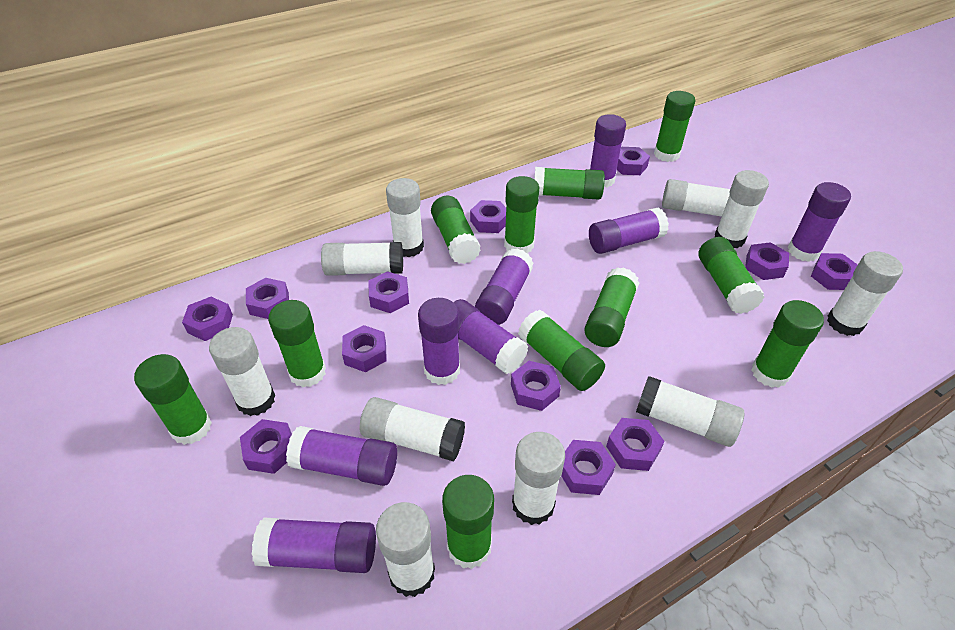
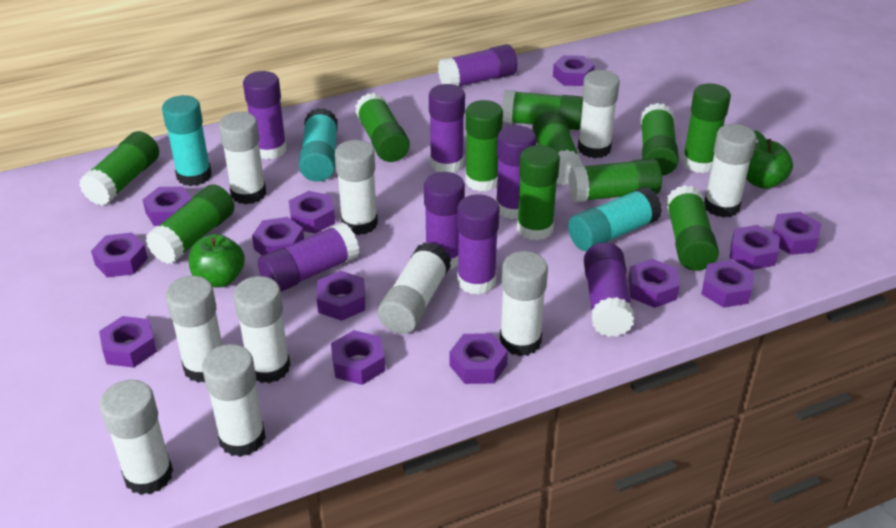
green apple: 0 -> 2
purple nut: 12 -> 13
turquoise glue stick: 0 -> 3

